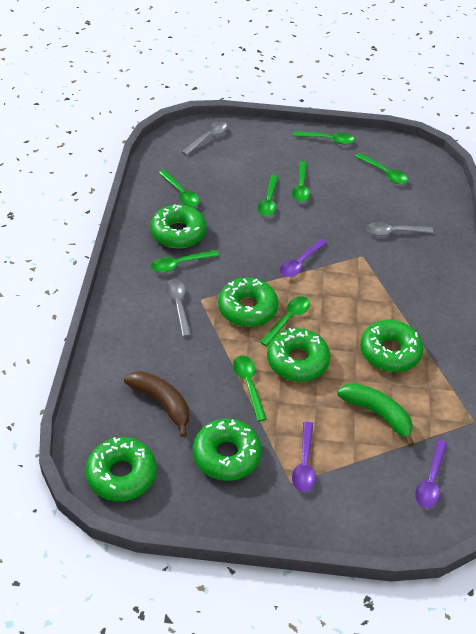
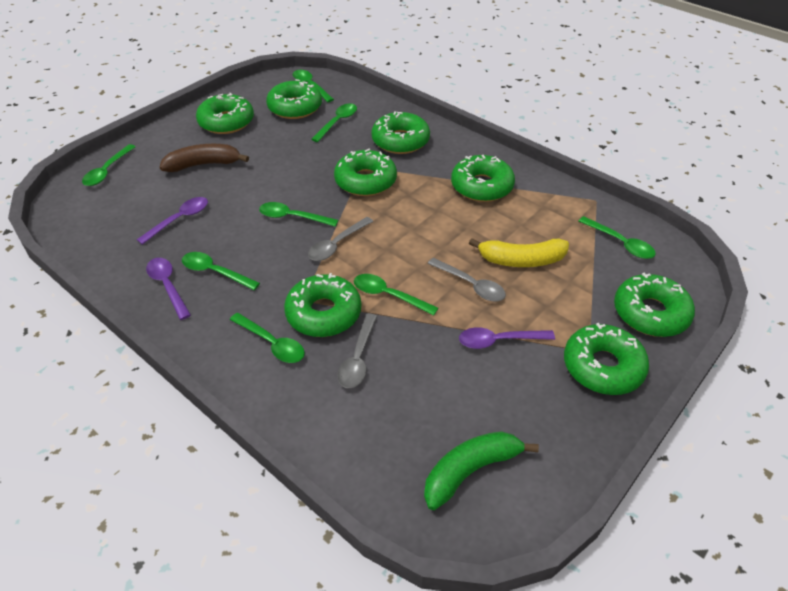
green donut: 6 -> 8
yellow banana: 0 -> 1

